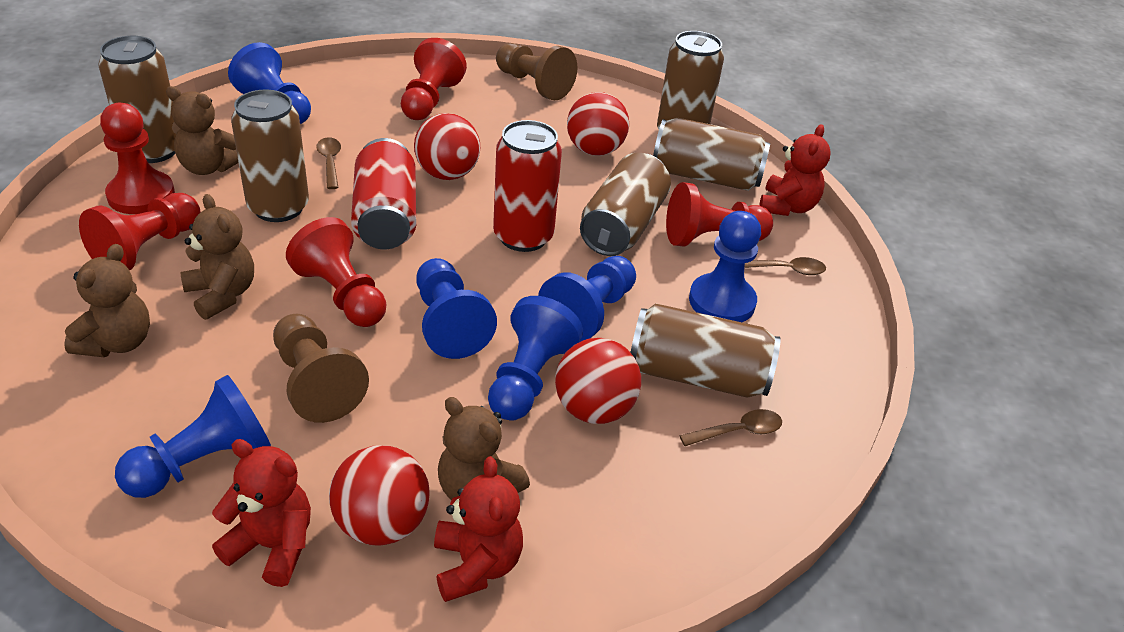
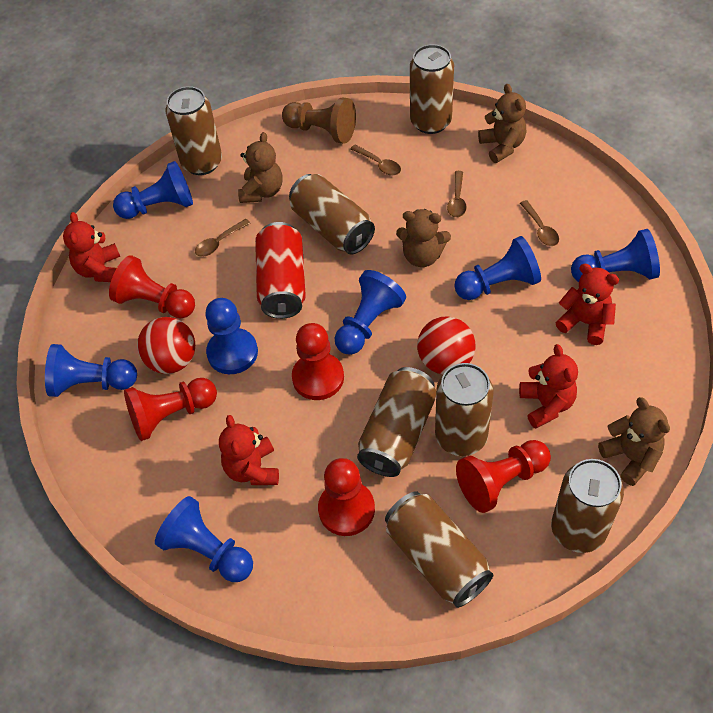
blue pawn: 6 -> 7
brown can: 6 -> 7
brown pawn: 2 -> 1
brown spoon: 3 -> 4
red ball: 4 -> 2
red can: 2 -> 1
red teddy bear: 3 -> 4

